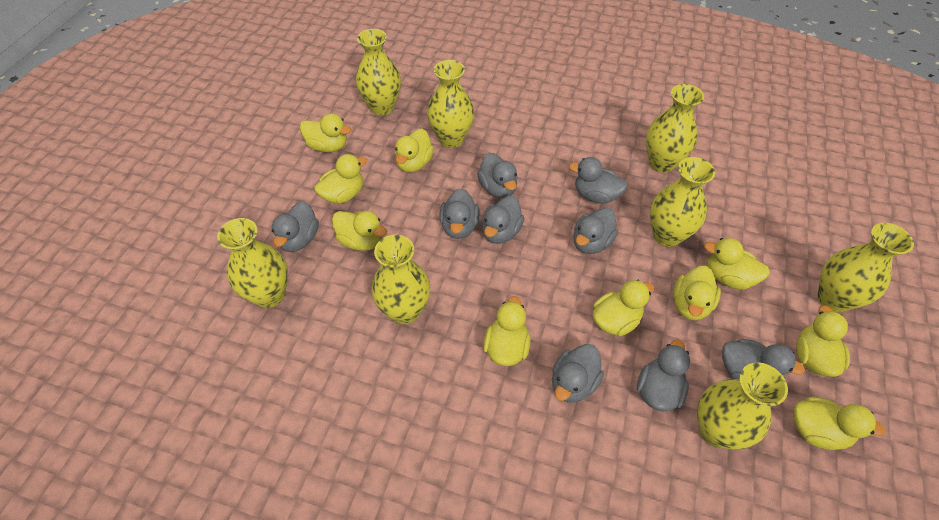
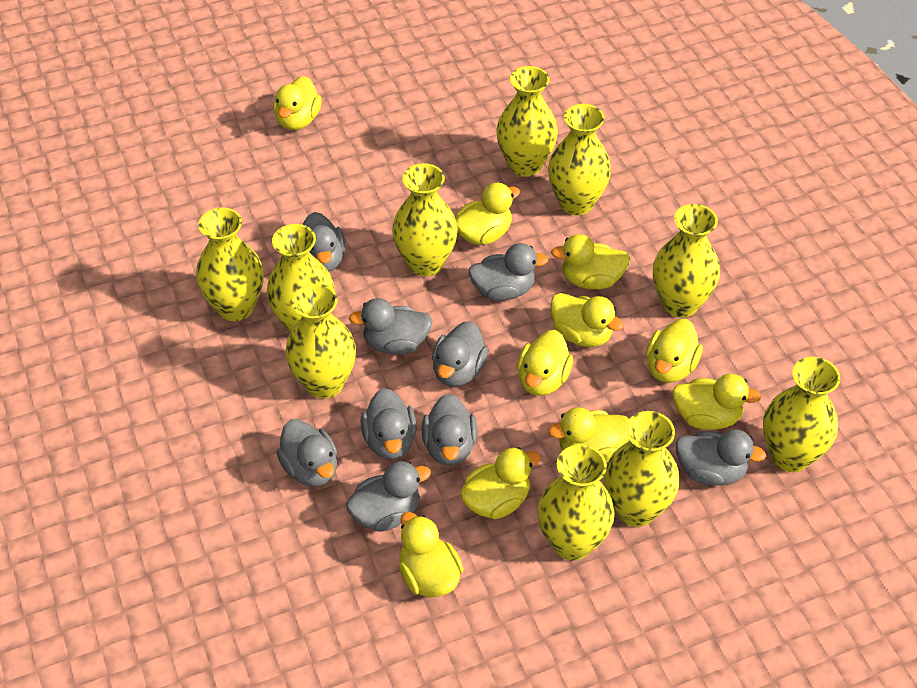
yellow vase: 8 -> 10

